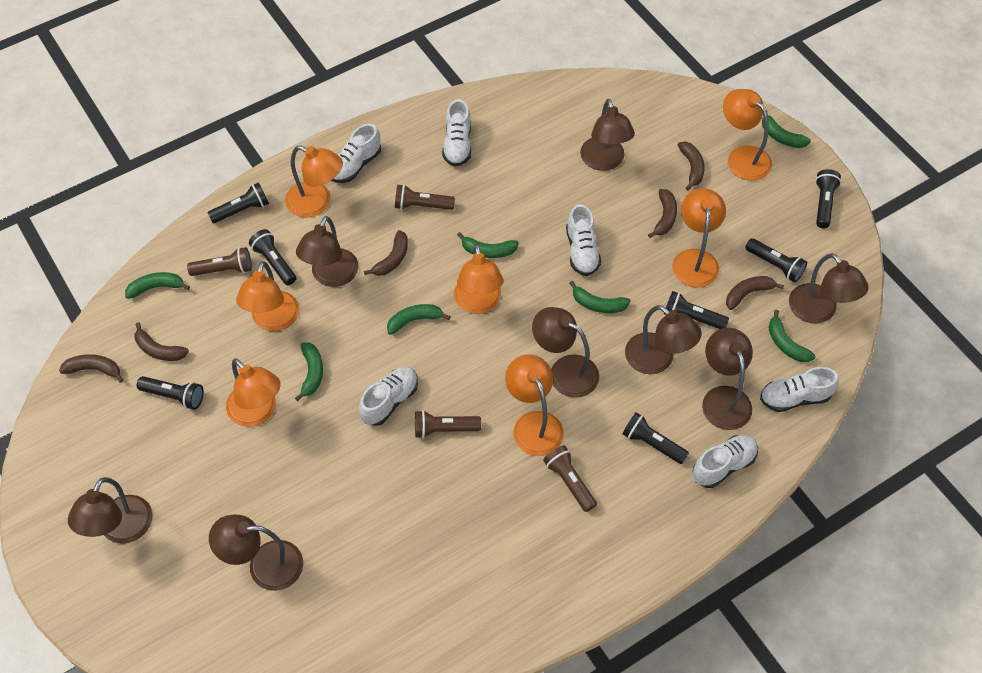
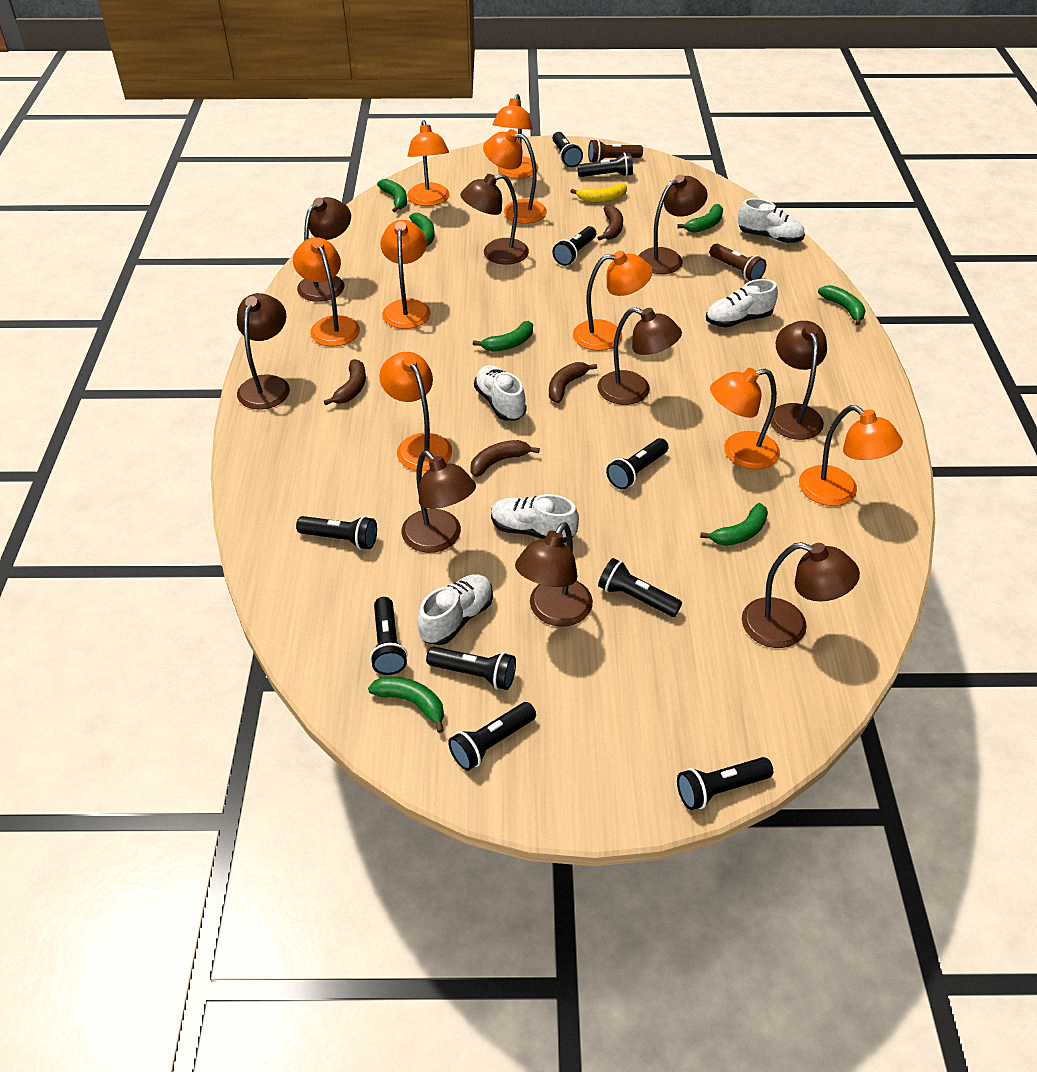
black flashlight: 7 -> 10
brown banana: 6 -> 4
brown flashlight: 4 -> 2
brown lamp: 8 -> 9
orange lamp: 7 -> 9
white shoe: 6 -> 5
yellow banana: 0 -> 1

